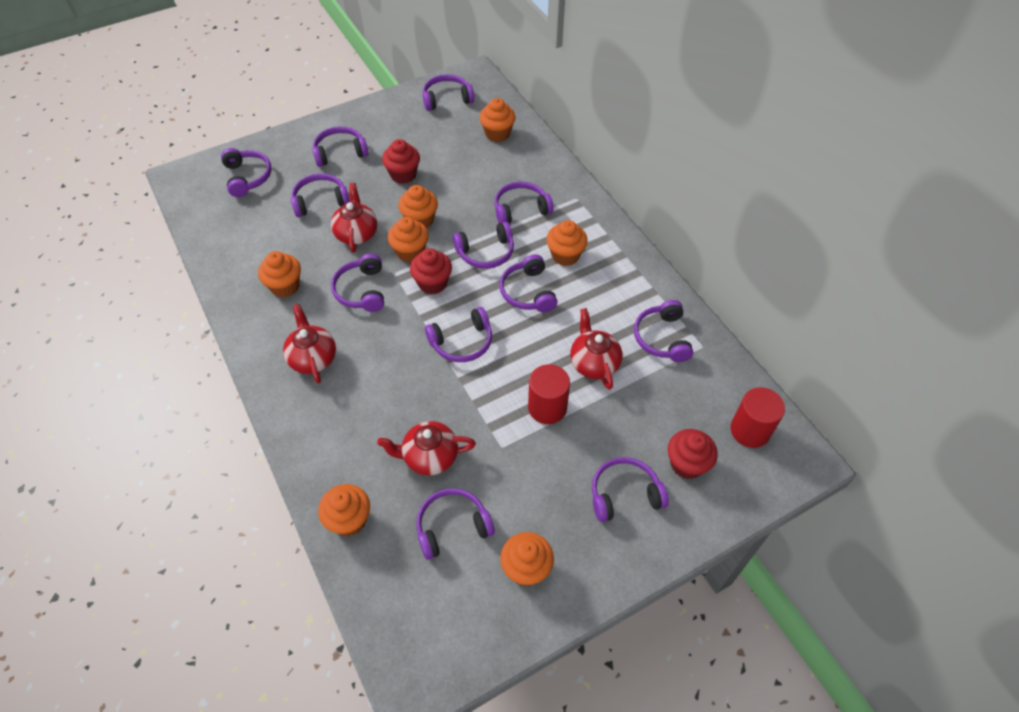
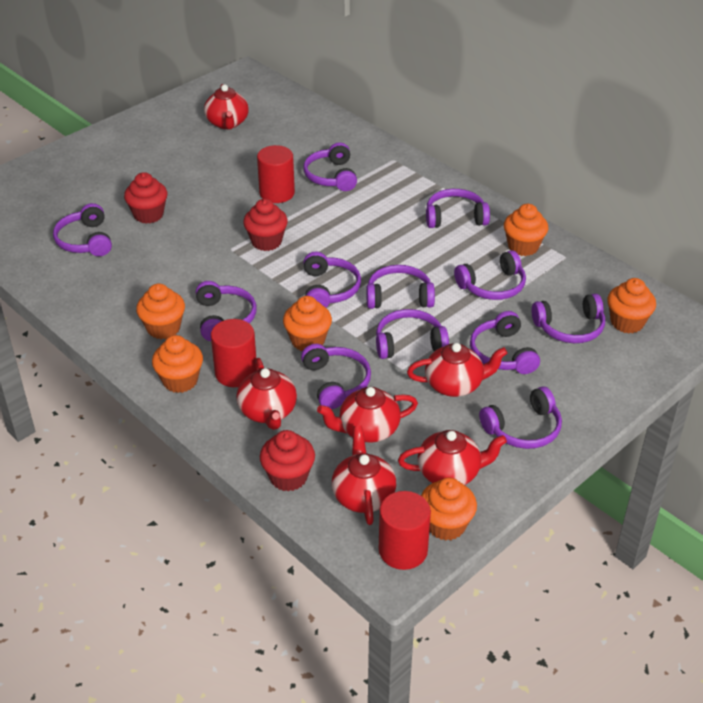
orange cupcake: 7 -> 6
red cylinder: 2 -> 3
red teapot: 4 -> 6

